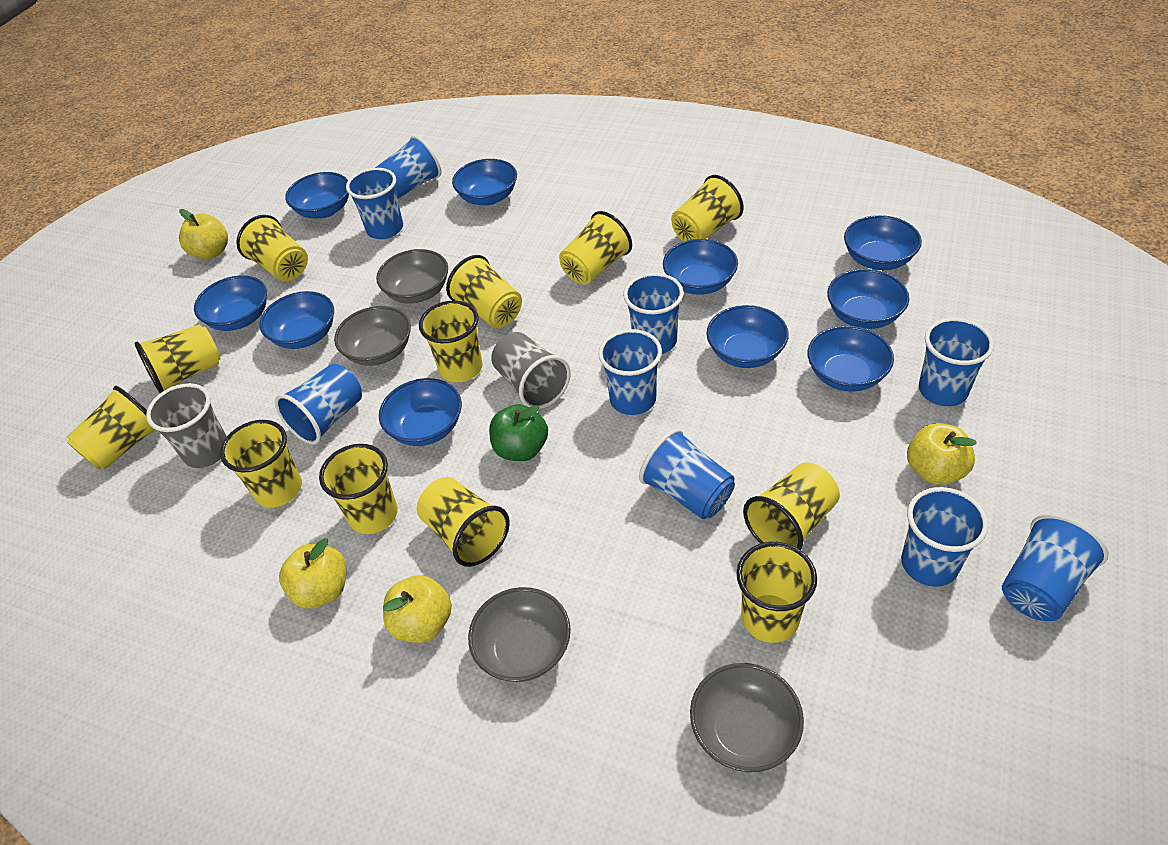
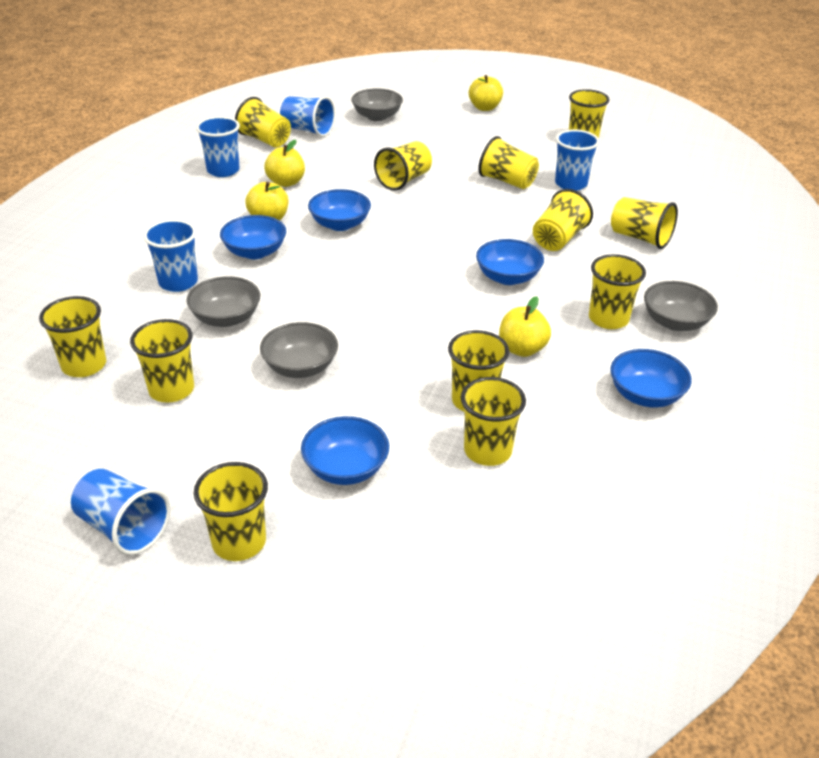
blue bowl: 10 -> 5
blue cup: 9 -> 5
green apple: 1 -> 0
grey cup: 2 -> 0

